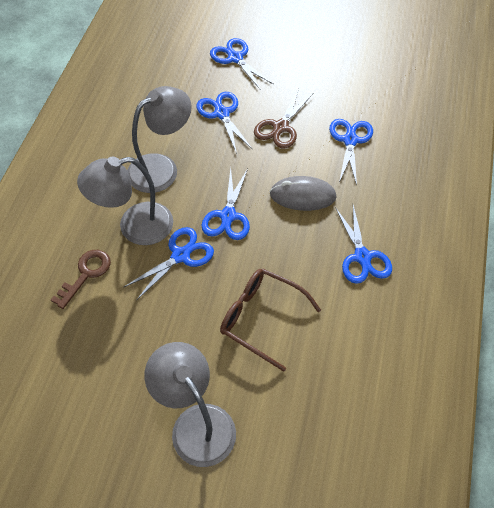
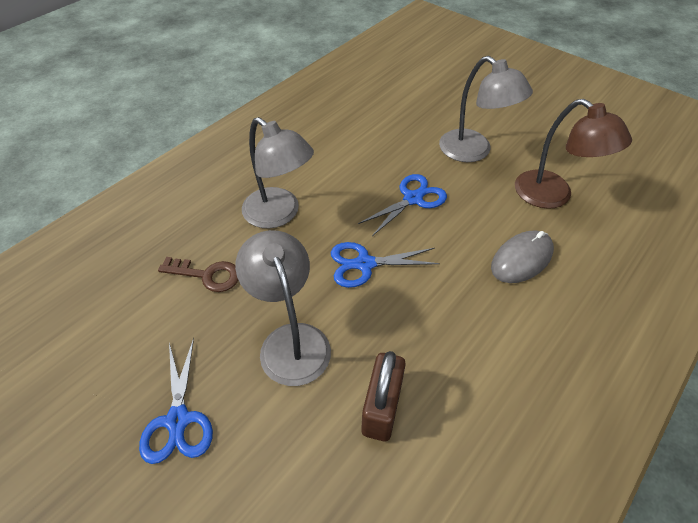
blue scissors: 6 -> 3
brown glasses: 1 -> 0
brown lamp: 0 -> 1
brown padlock: 0 -> 1
brown scissors: 1 -> 0

